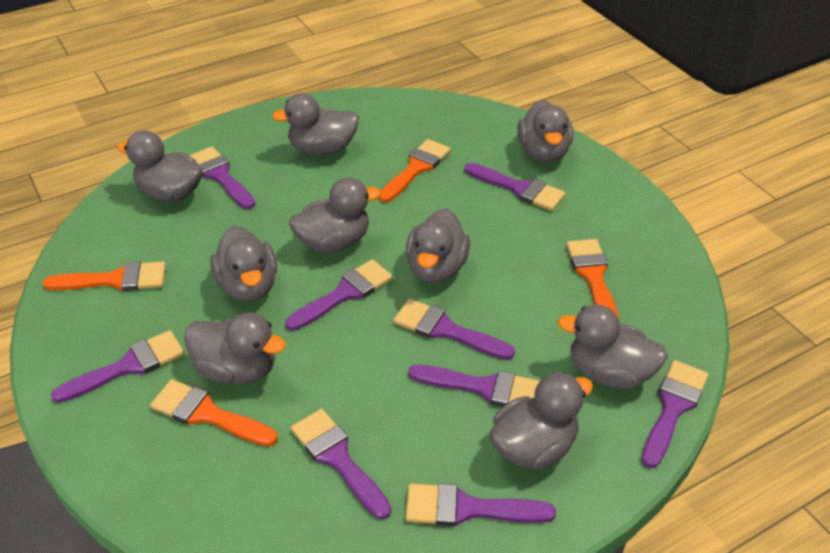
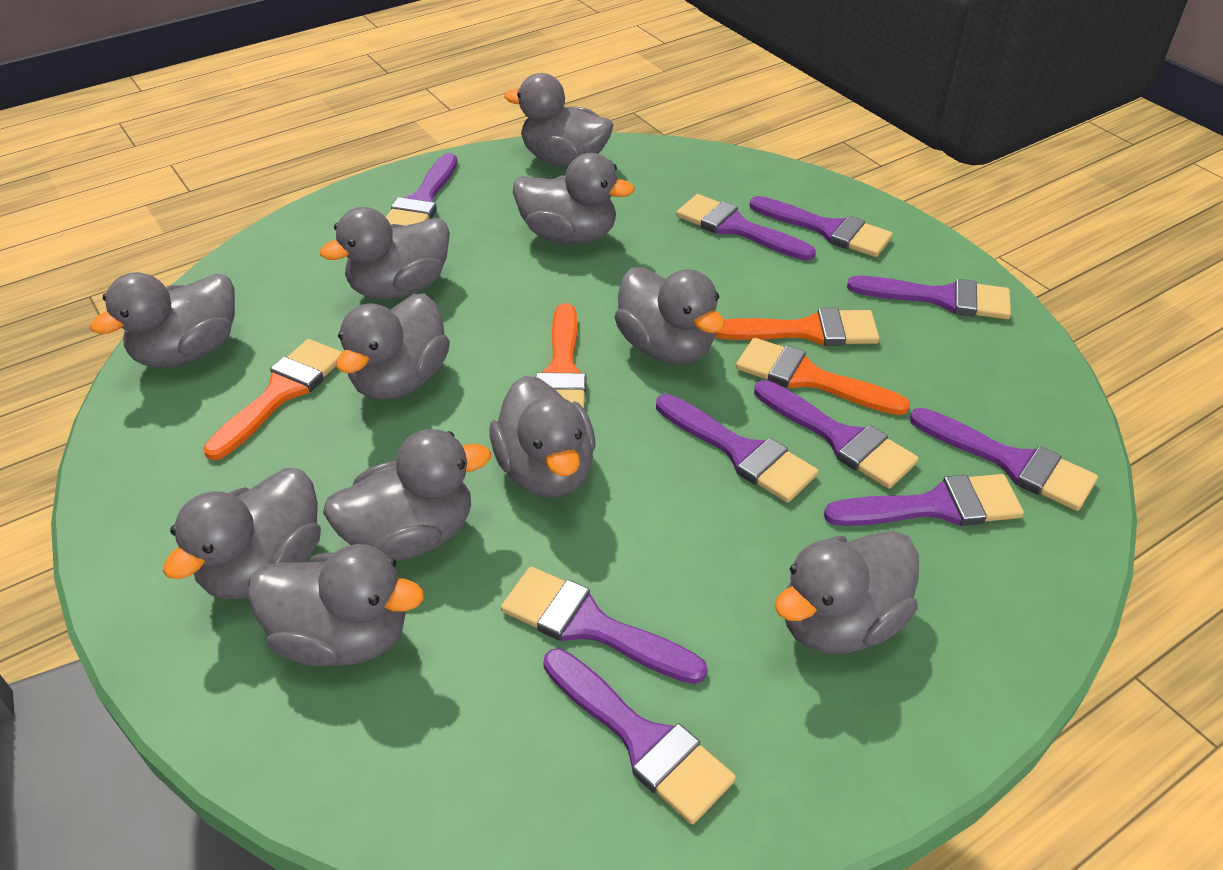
grey duck: 9 -> 11
purple brush: 9 -> 10

